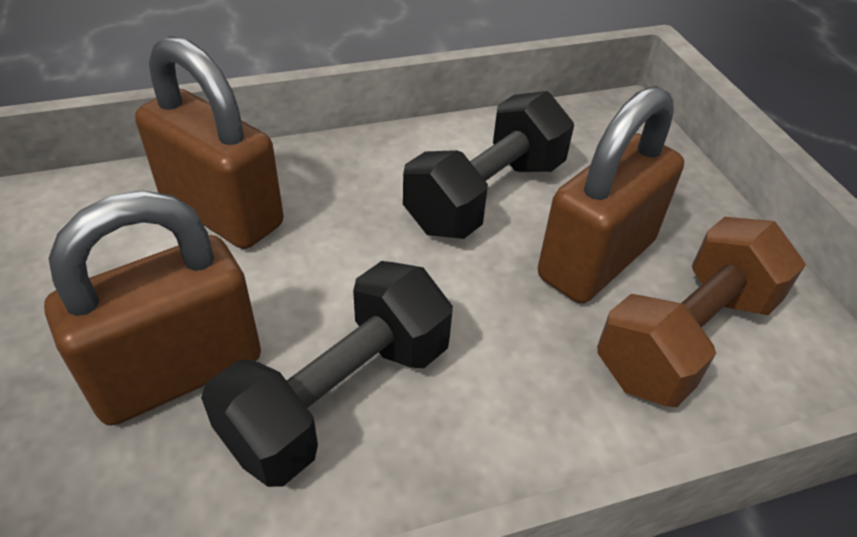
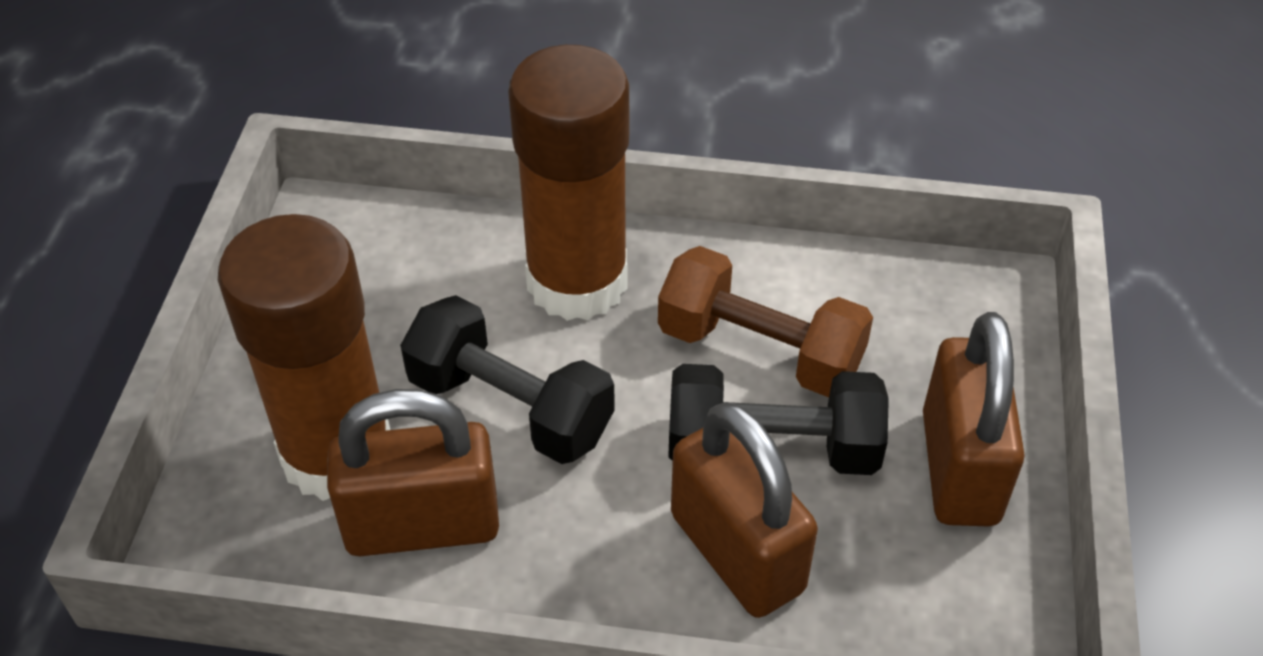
brown glue stick: 0 -> 2

